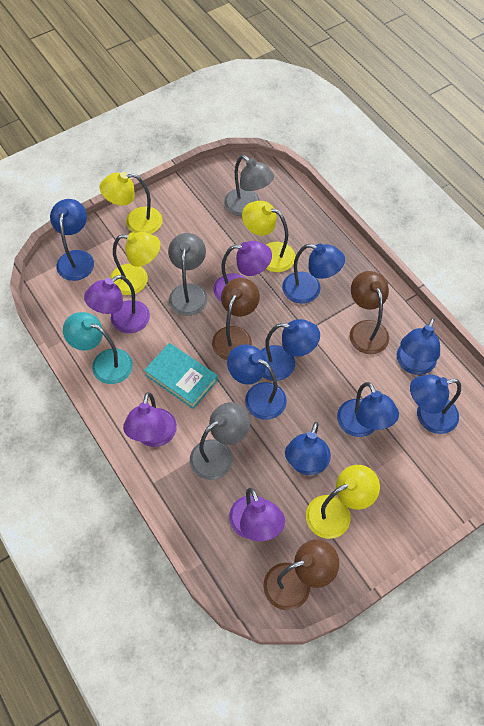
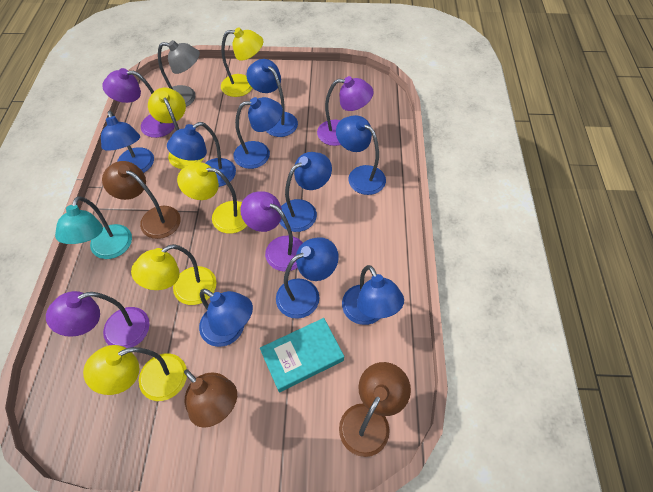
blue lamp: 8 -> 9
grey lamp: 3 -> 1
yellow lamp: 4 -> 5

